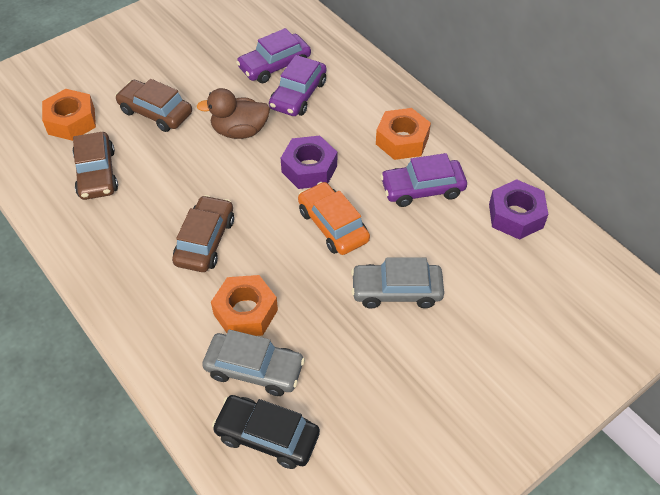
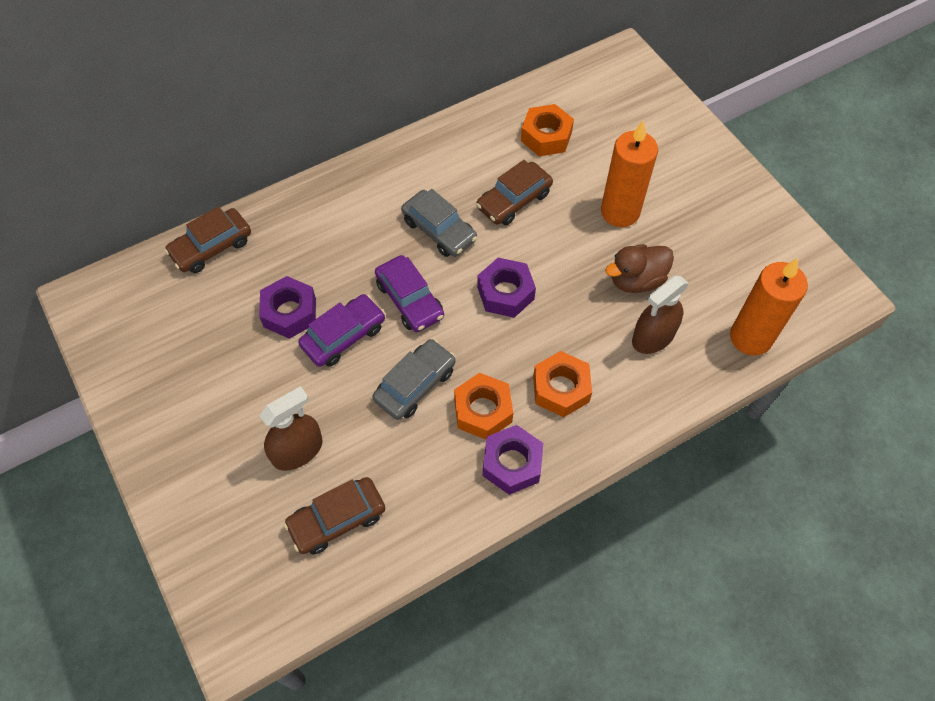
black car: 1 -> 0
brown spray bottle: 0 -> 2
orange candle: 0 -> 2
orange car: 1 -> 0
purple car: 3 -> 2
purple nut: 2 -> 3

